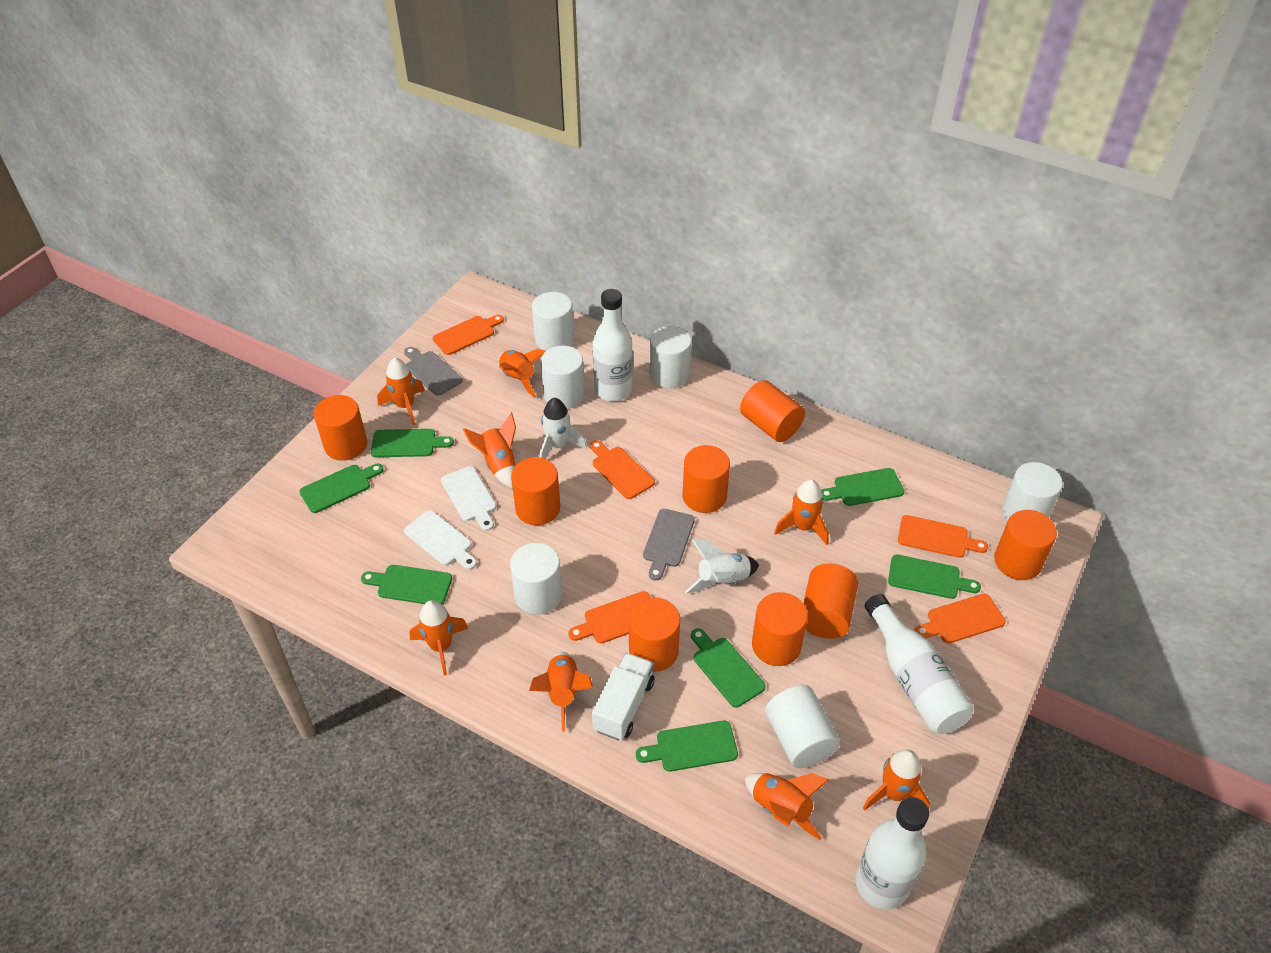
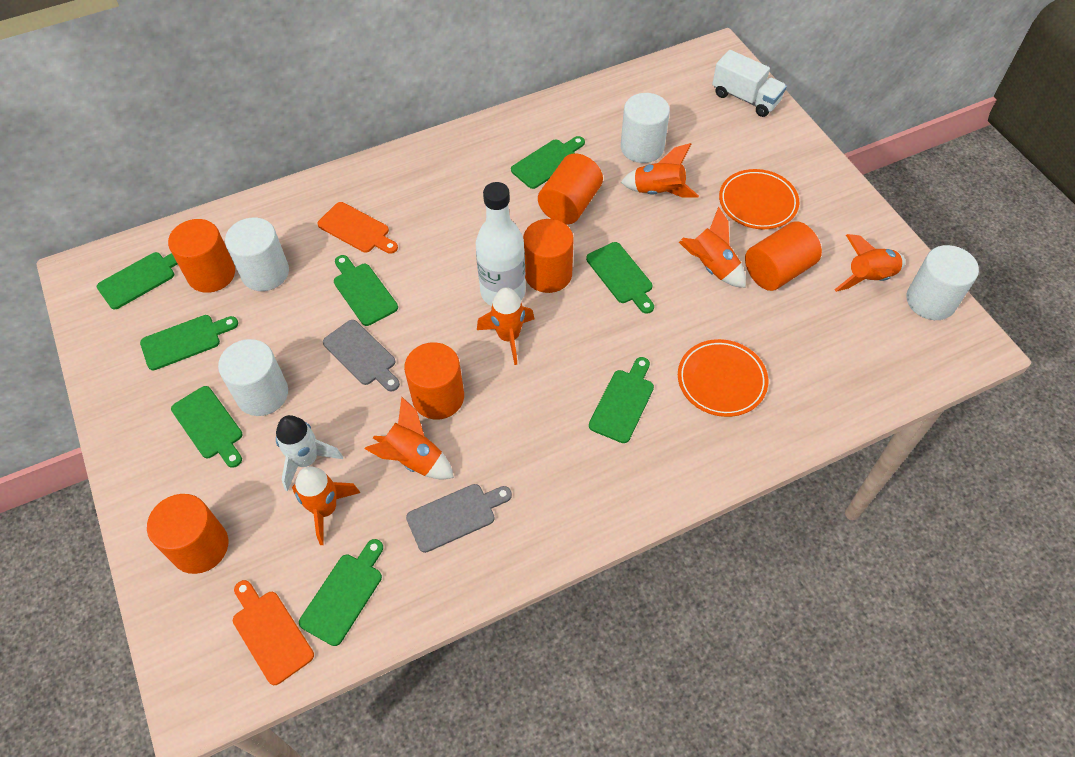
green cutting board: 7 -> 8
orange cutting board: 5 -> 2
orange cylinder: 8 -> 6
orange plate: 0 -> 2
orange rocket: 8 -> 6
white bottle: 3 -> 1
white cutting board: 2 -> 0
white cylinder: 6 -> 4
white rocket: 2 -> 1

